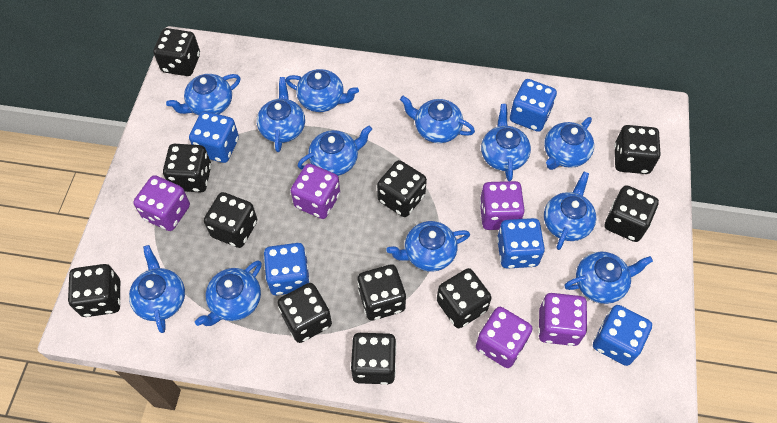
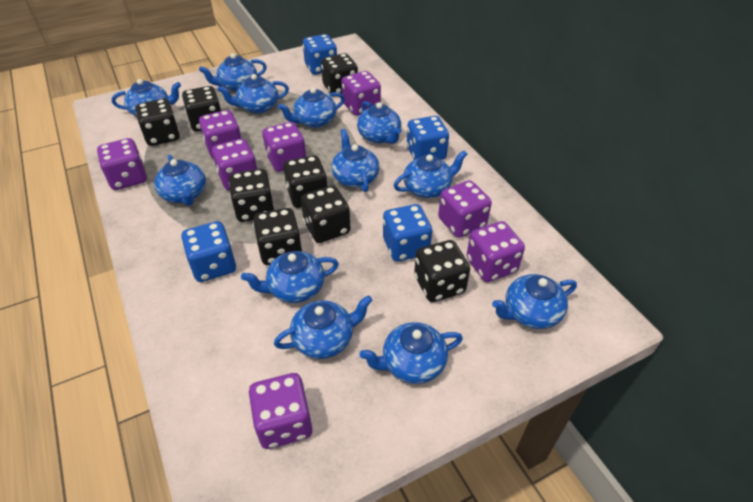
black dice: 11 -> 8
blue dice: 5 -> 4
purple dice: 5 -> 8

